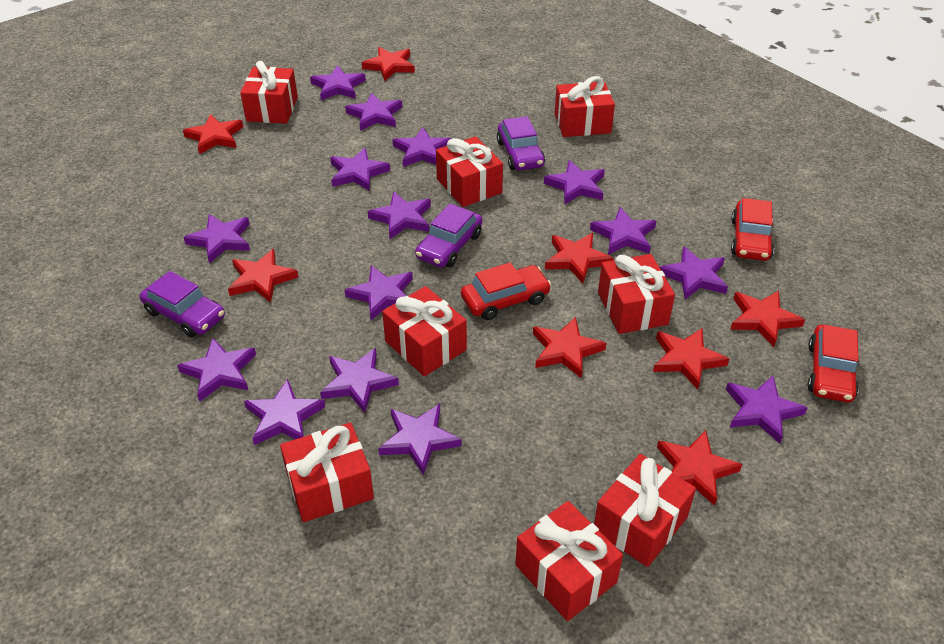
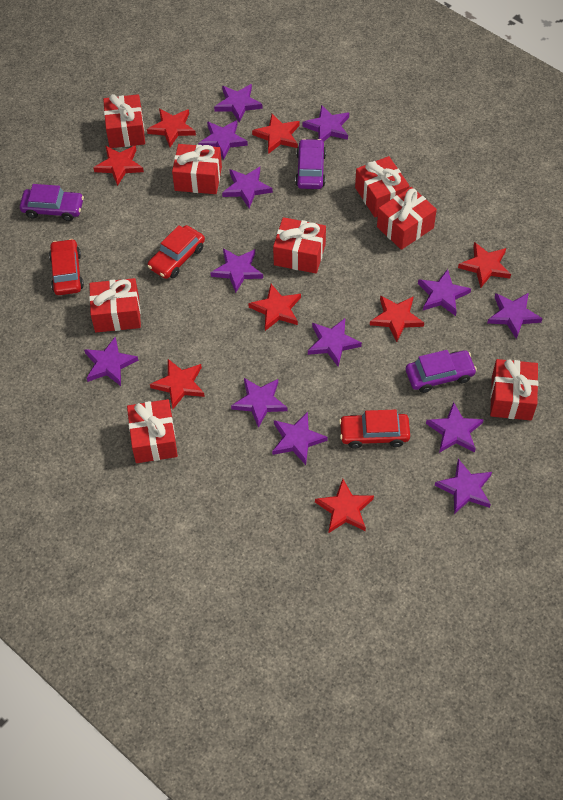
purple star: 15 -> 13

